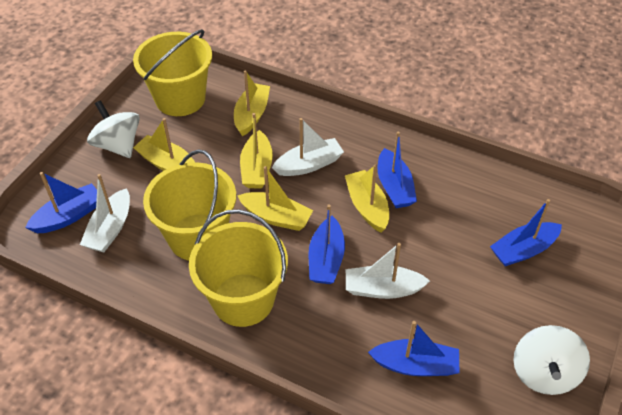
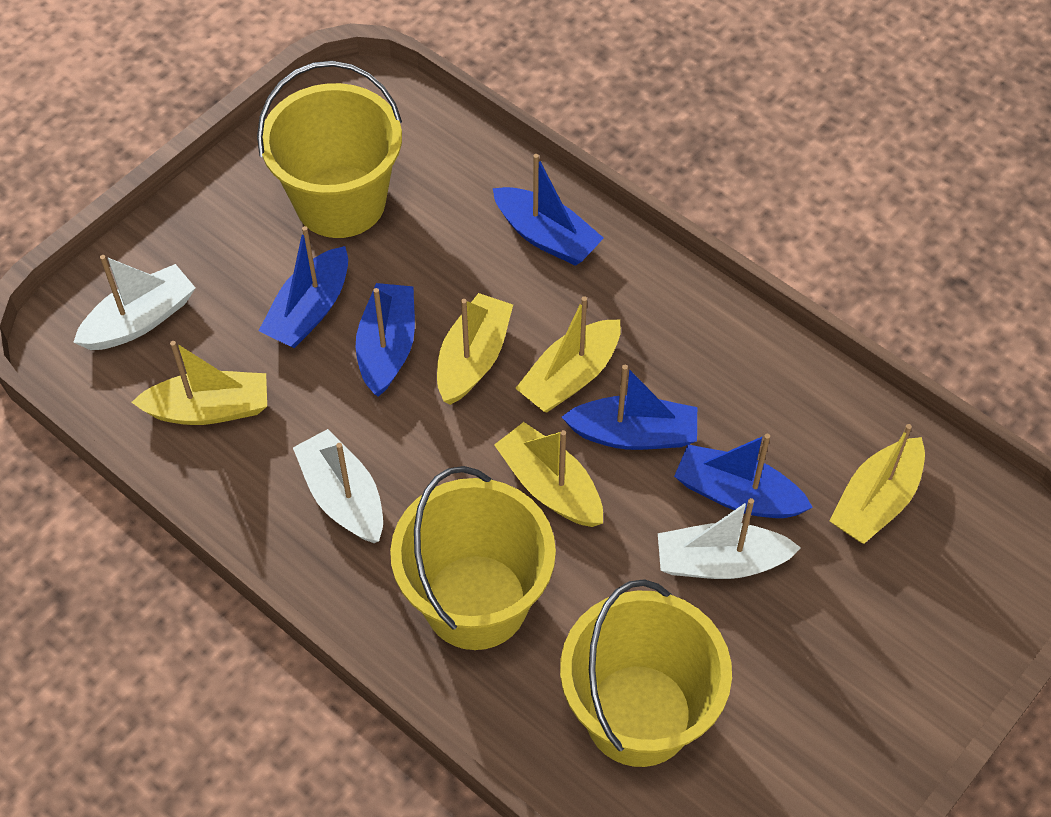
white spinning top: 2 -> 0

